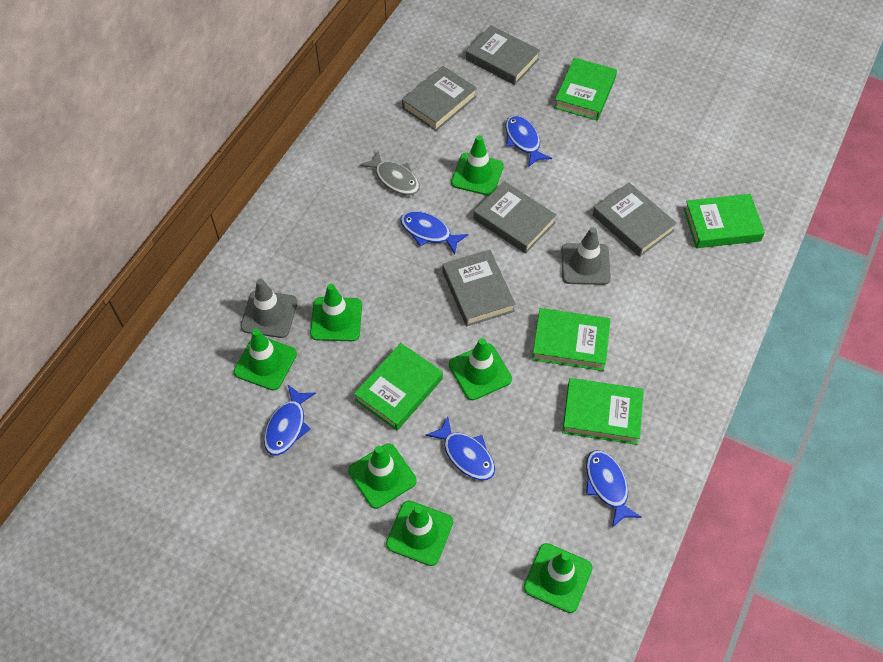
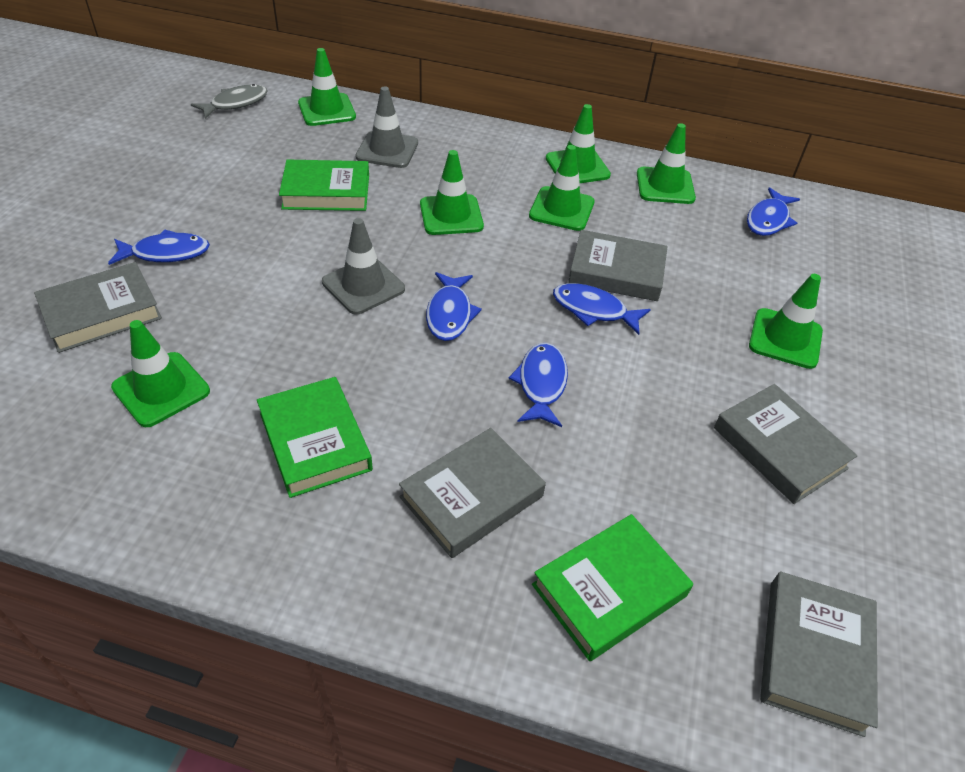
green book: 5 -> 3

